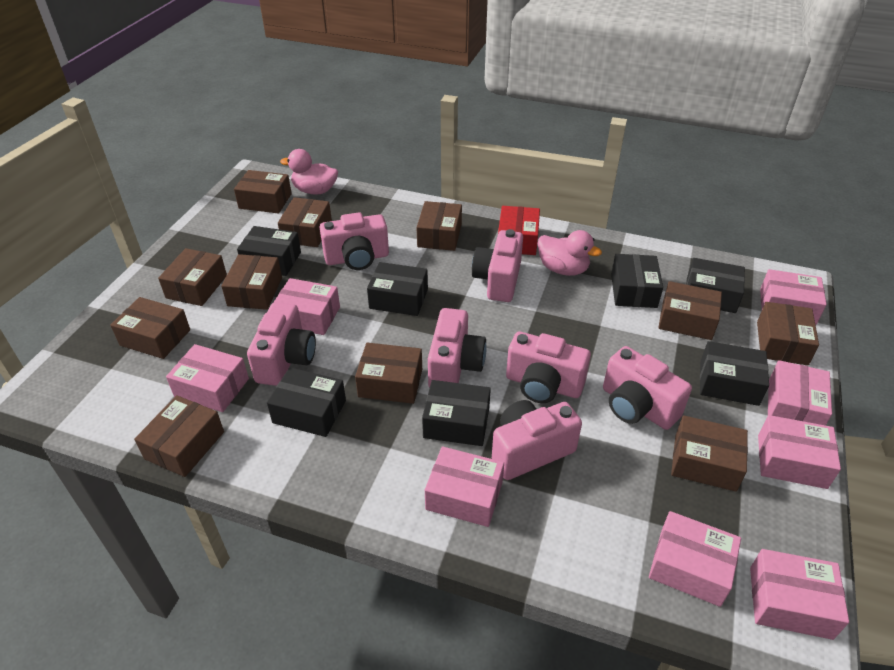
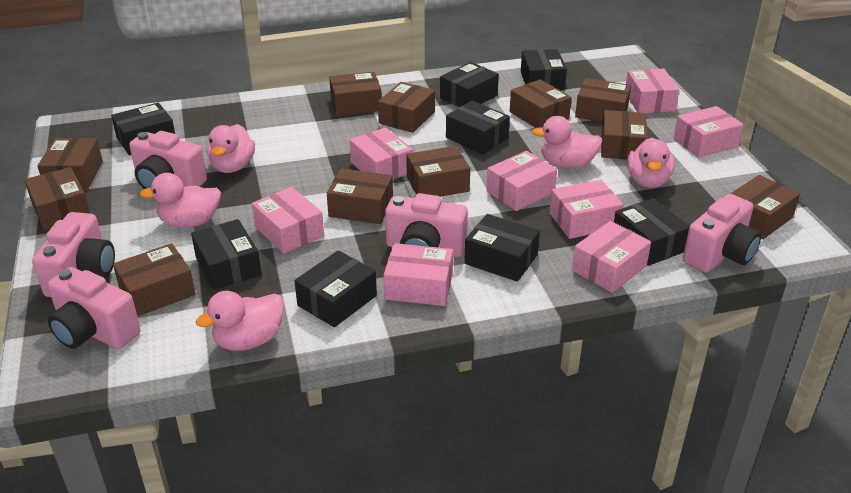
black box: 7 -> 8
pink camera: 7 -> 5
pink duck: 2 -> 5
red box: 1 -> 0

